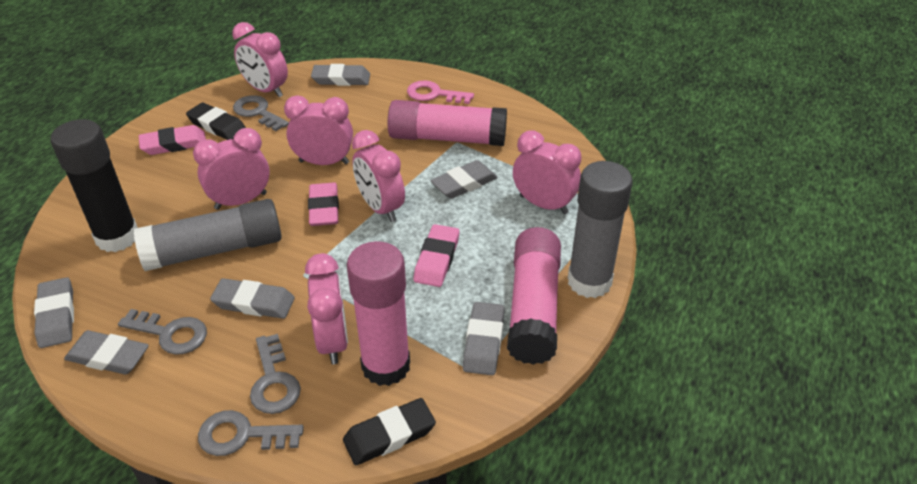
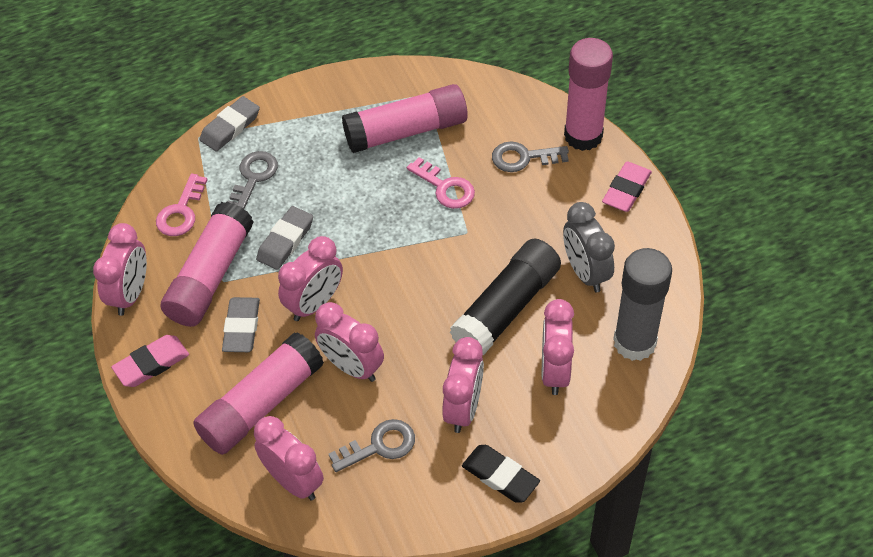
black eraser: 2 -> 1
grey clock: 0 -> 1
grey eraser: 6 -> 3
grey glue stick: 2 -> 1
grey key: 4 -> 3
pink eraser: 3 -> 2
pink glue stick: 3 -> 4
pink key: 1 -> 2

